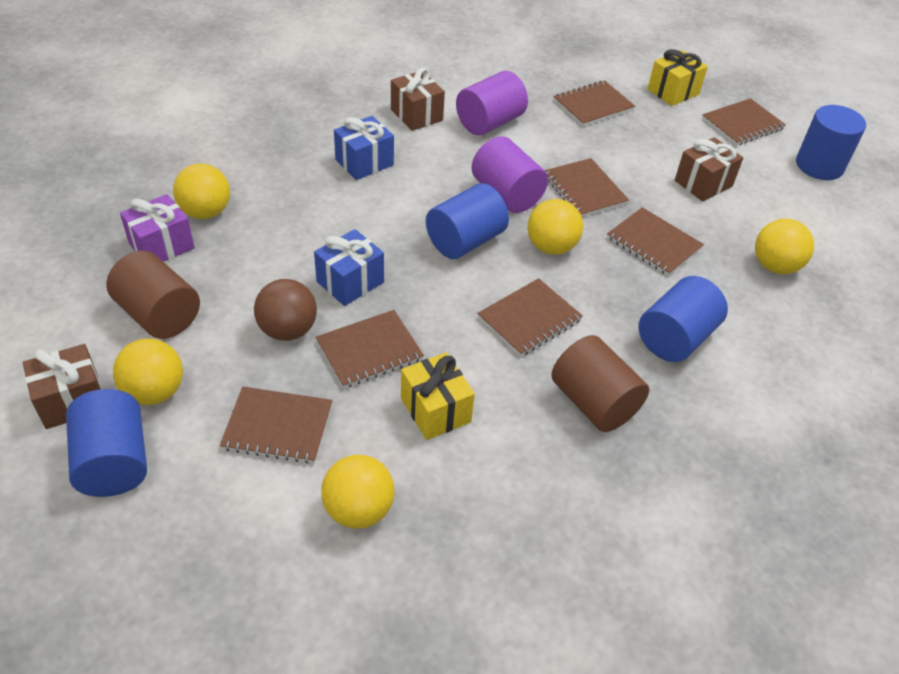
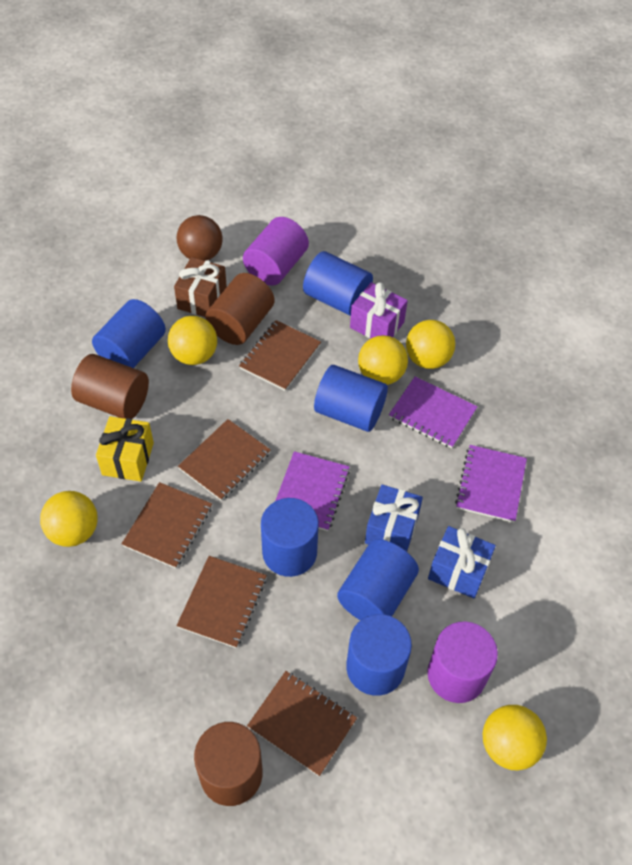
blue cylinder: 4 -> 6
brown cylinder: 2 -> 3
brown gift: 3 -> 1
brown notebook: 7 -> 5
purple notebook: 0 -> 3
yellow gift: 2 -> 1

